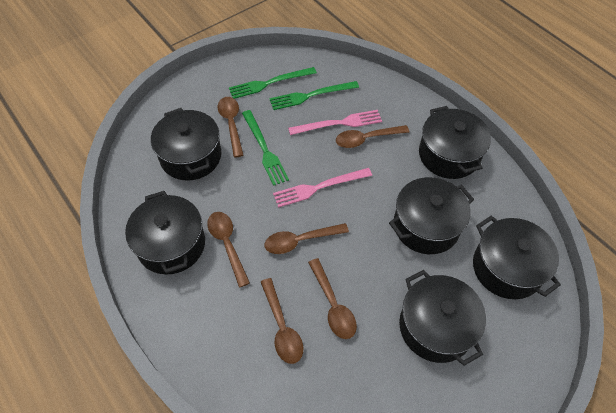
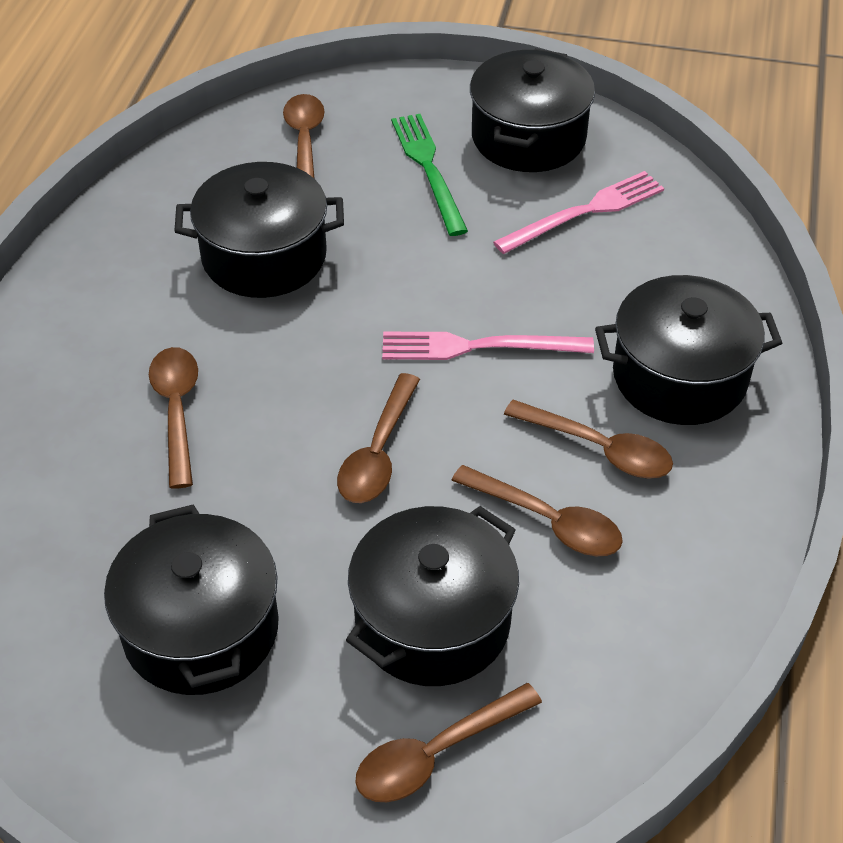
black pot: 6 -> 5
green fork: 3 -> 1

